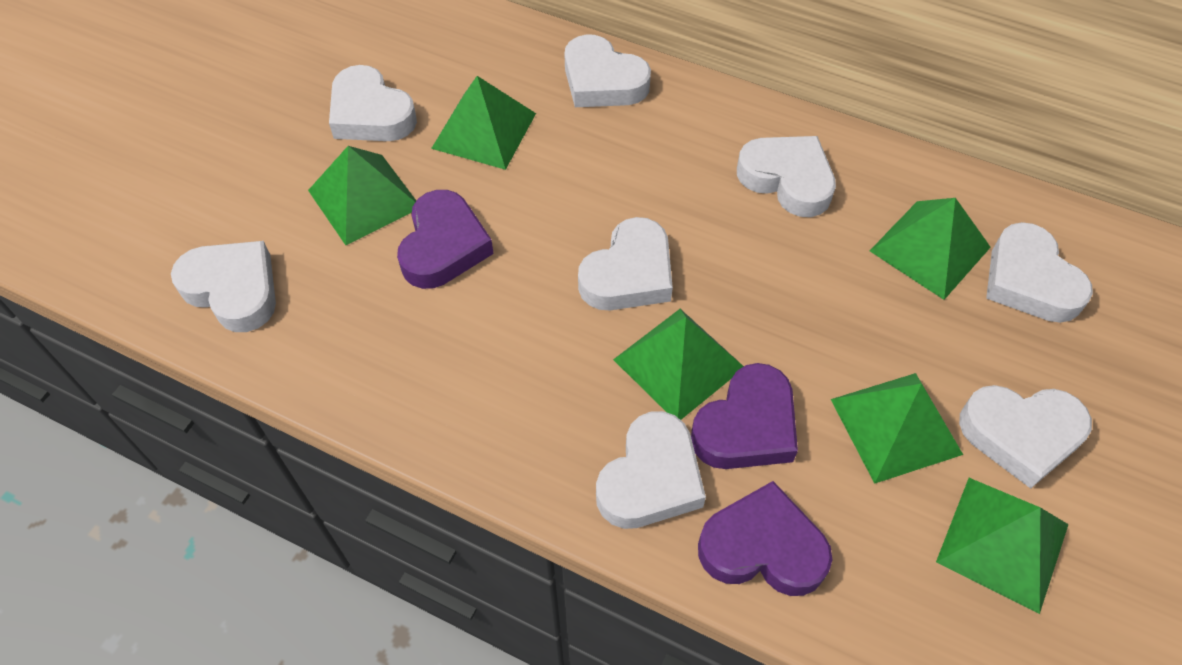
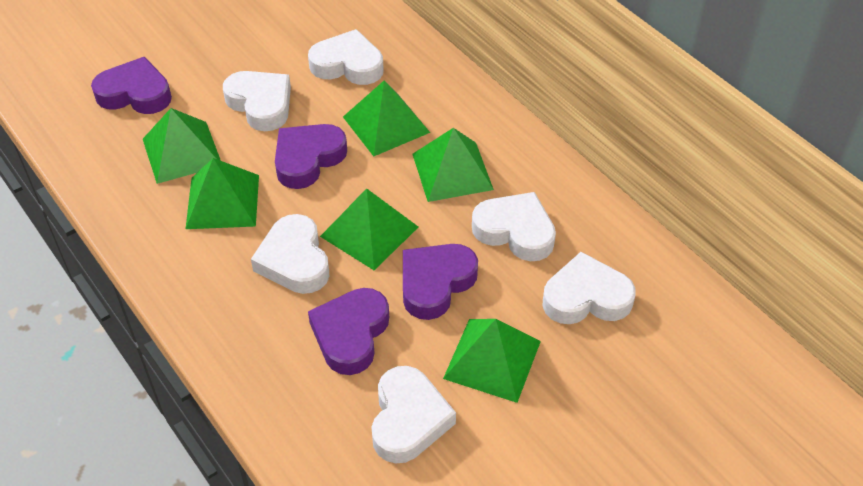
purple heart: 3 -> 4
white heart: 8 -> 6

